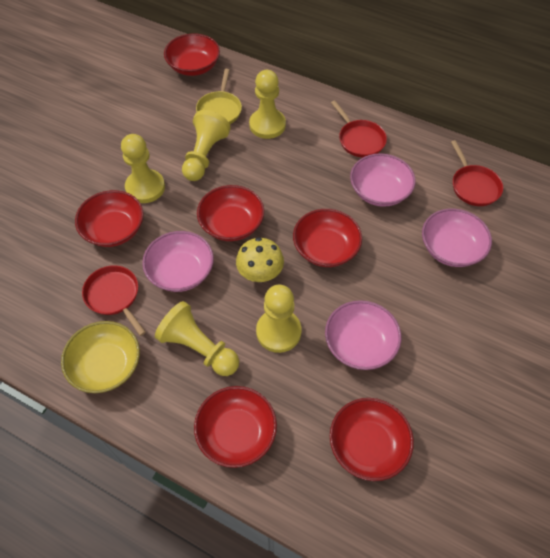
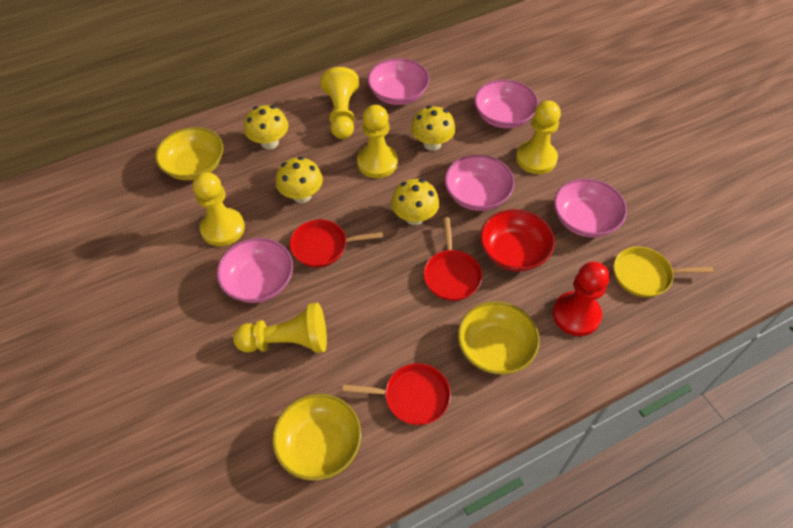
pink bowl: 4 -> 5
red bowl: 6 -> 1
red pawn: 0 -> 1
yellow bowl: 1 -> 3
yellow mushroom: 1 -> 4

